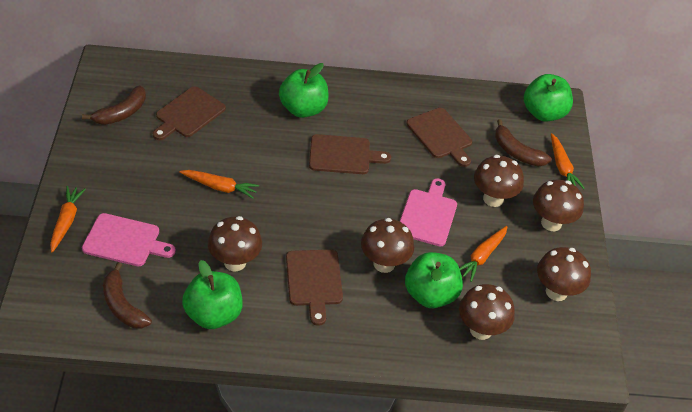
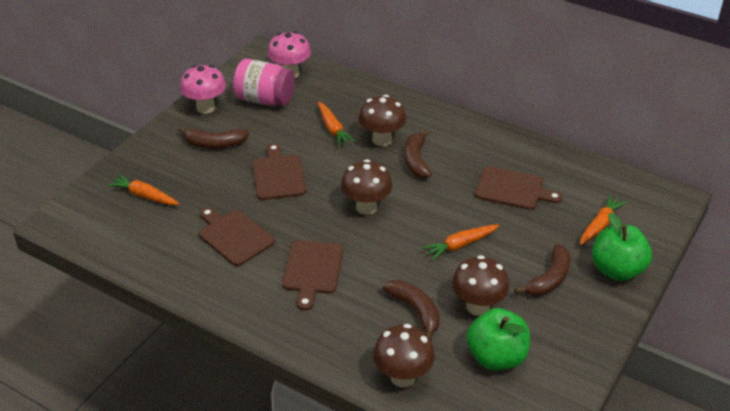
brown banana: 3 -> 4
brown mushroom: 6 -> 4
green apple: 4 -> 2
pink cutting board: 2 -> 0
pink jar: 0 -> 1
pink mushroom: 0 -> 2

